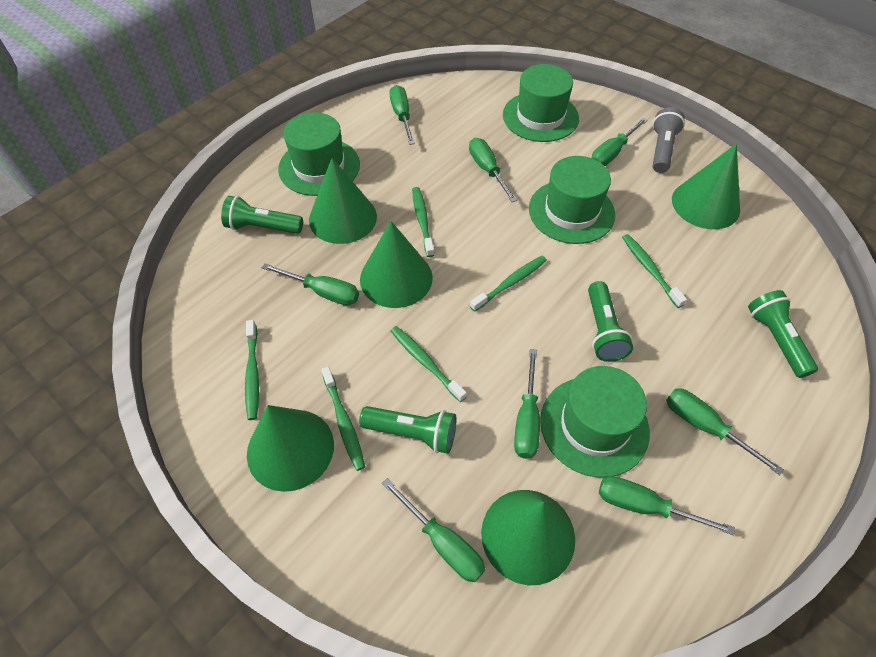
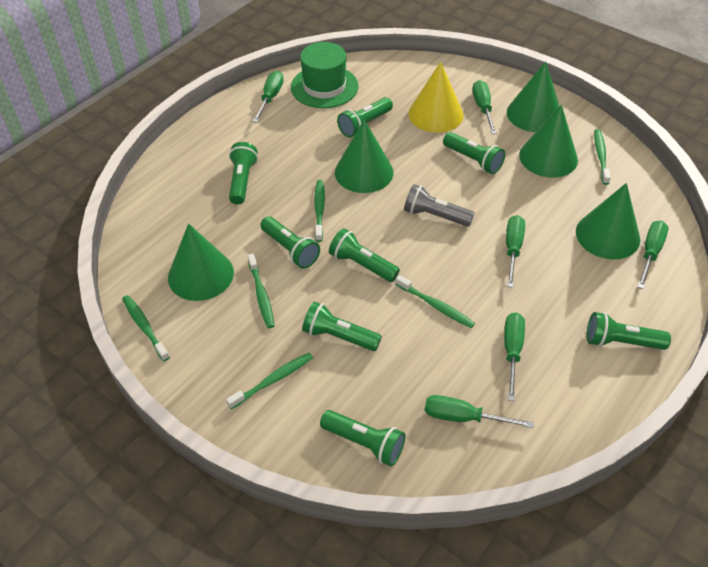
green flashlight: 4 -> 8
green hat: 4 -> 1
green screwdriver: 8 -> 6
yellow cone: 0 -> 1

